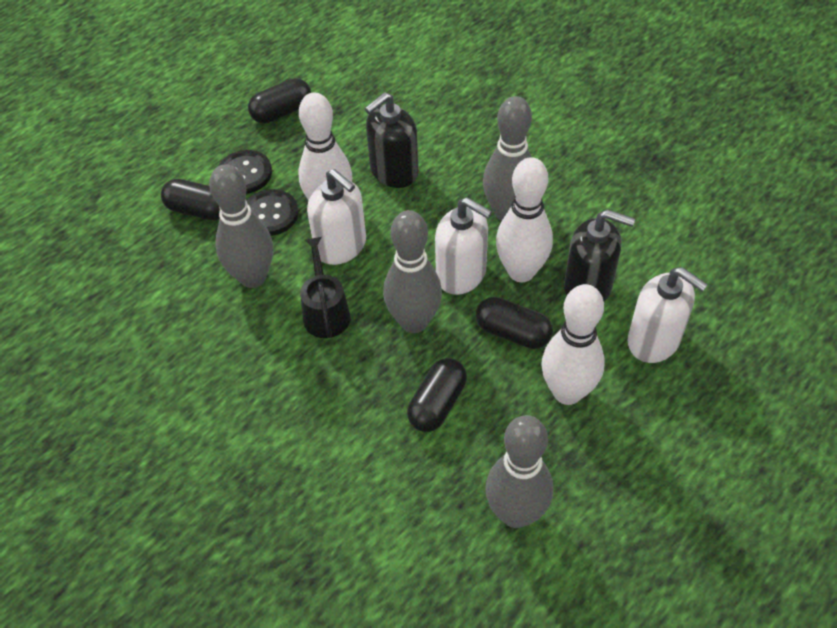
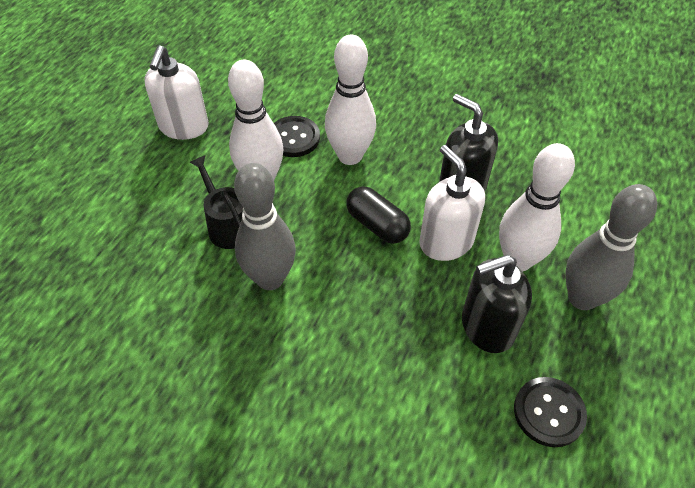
black capsule: 4 -> 1
grey bowling pin: 4 -> 2
white soap dispenser: 3 -> 2

